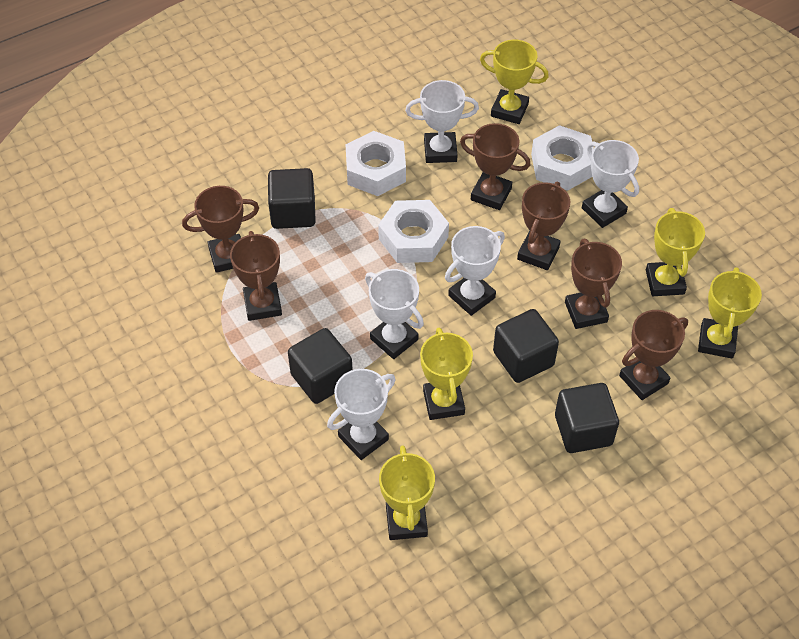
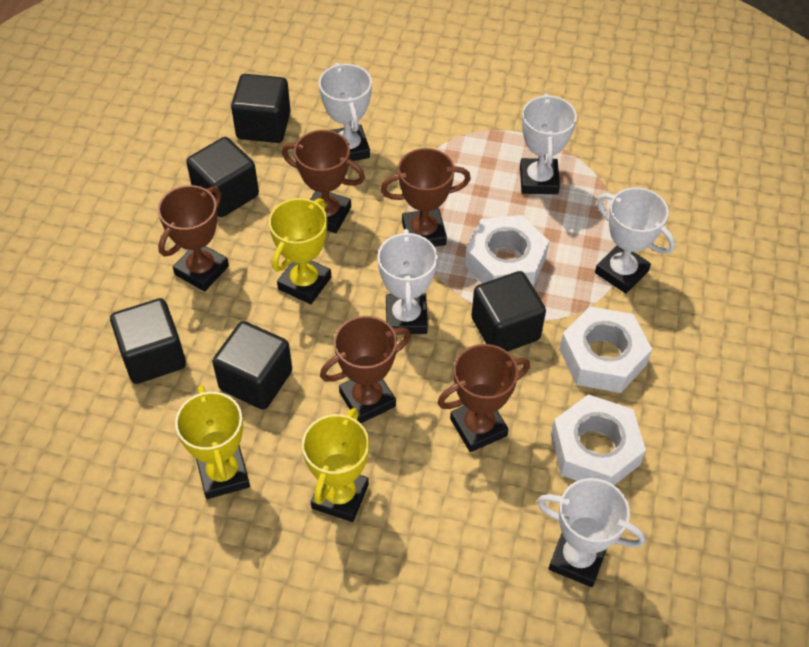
black cube: 4 -> 5
brown trophy: 6 -> 5
yellow trophy: 5 -> 3

